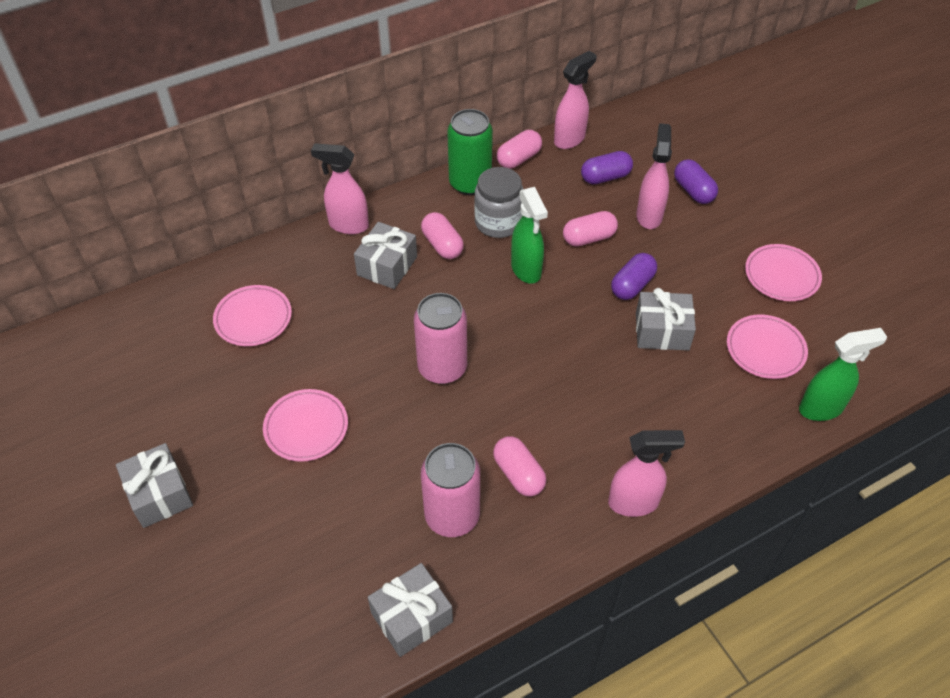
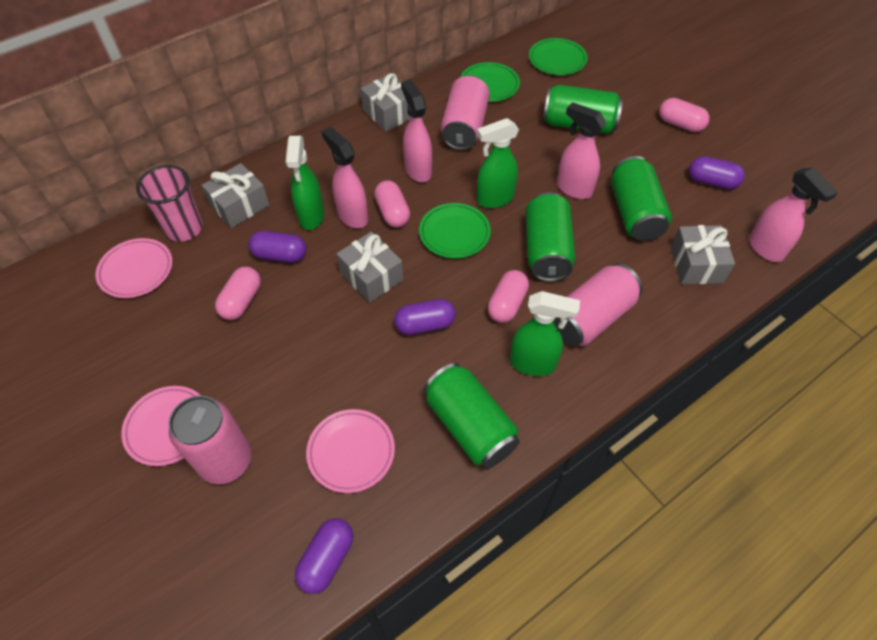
green can: 1 -> 4
green plate: 0 -> 3
green spray bottle: 2 -> 3
grey jar: 1 -> 0
pink can: 2 -> 3
pink cup: 0 -> 1
pink plate: 4 -> 3
purple capsule: 3 -> 4

